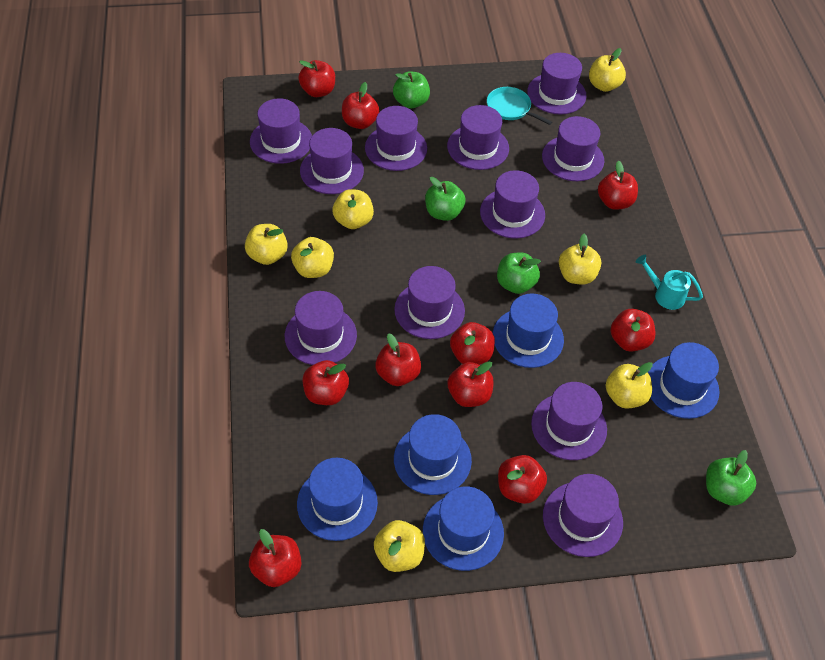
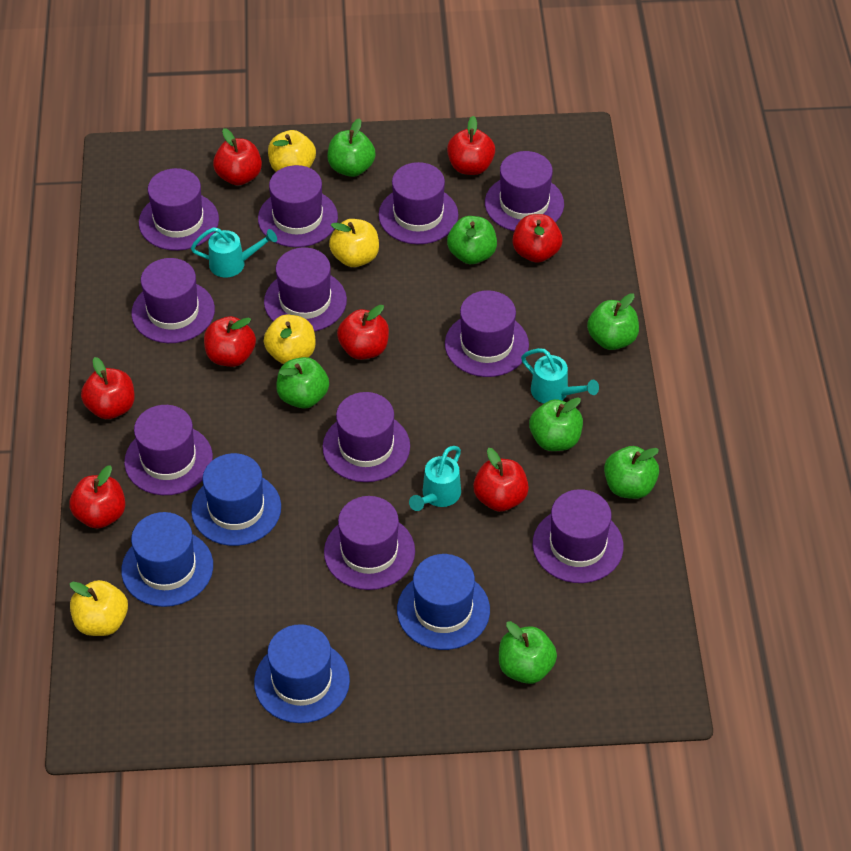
blue hat: 5 -> 4
green apple: 4 -> 7
red apple: 10 -> 8
turquoise pan: 1 -> 0
turquoise watering can: 1 -> 3
yellow apple: 7 -> 4

